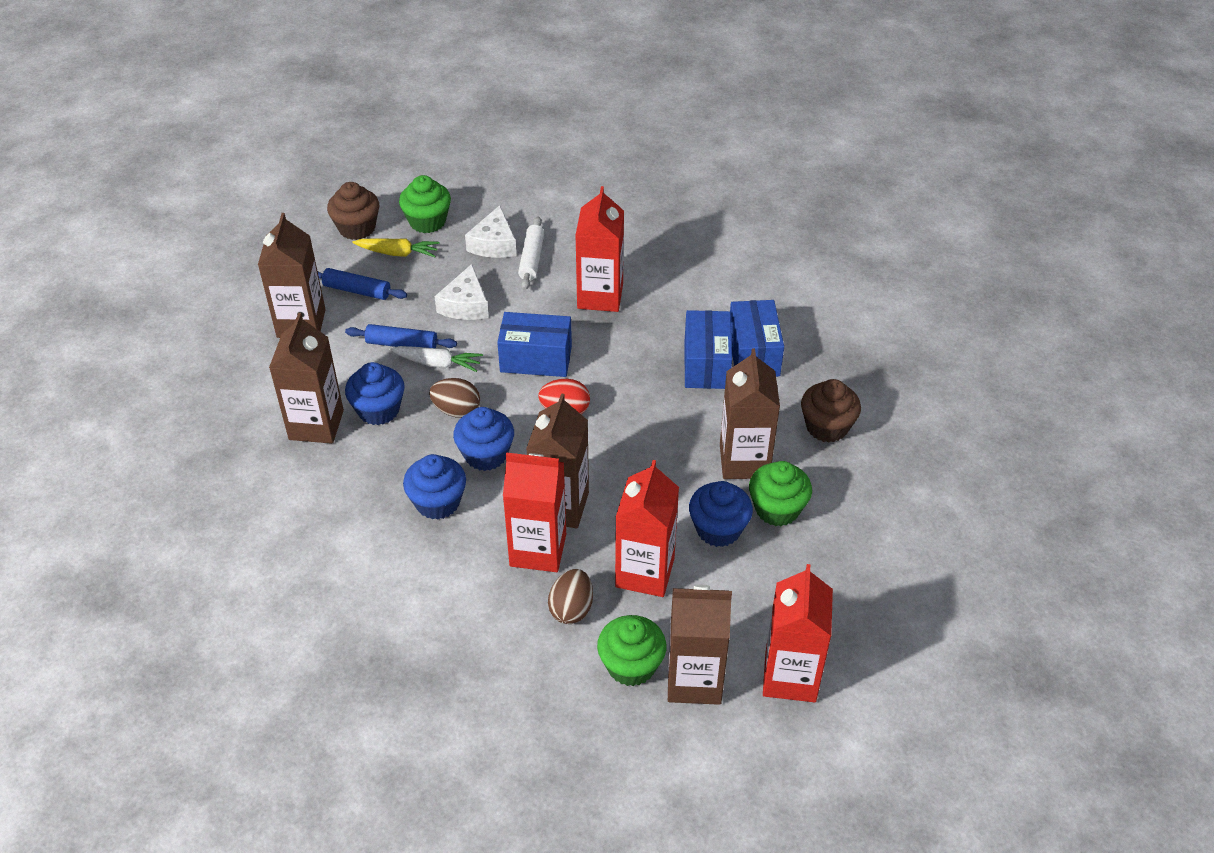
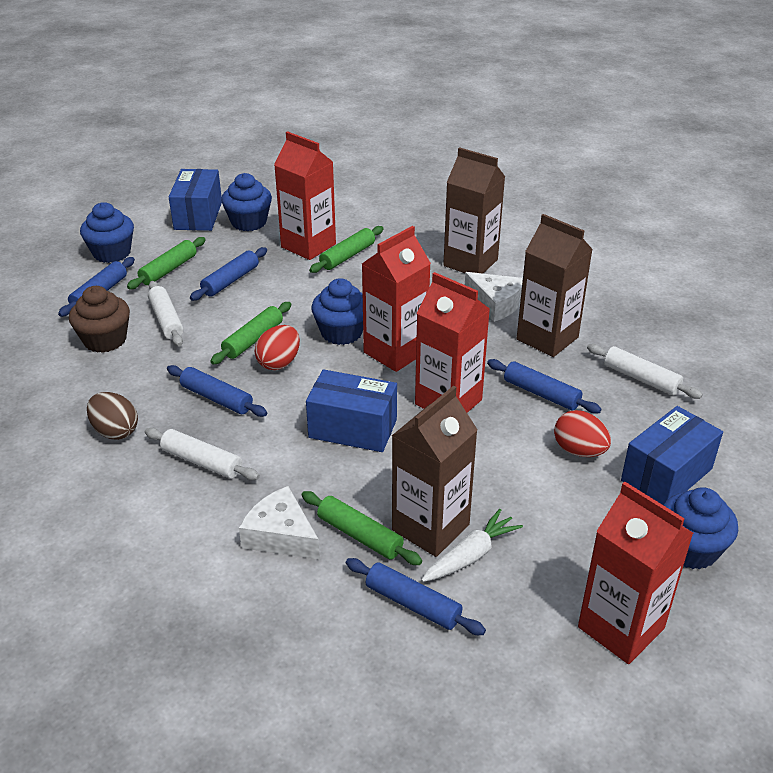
blue rolling pin: 2 -> 5
brown carton: 5 -> 3
brown cupcake: 2 -> 1
brown egg: 2 -> 1
green cupcake: 3 -> 0
green rolling pin: 0 -> 4
red egg: 1 -> 2
white rolling pin: 1 -> 3
yellow carrot: 1 -> 0

